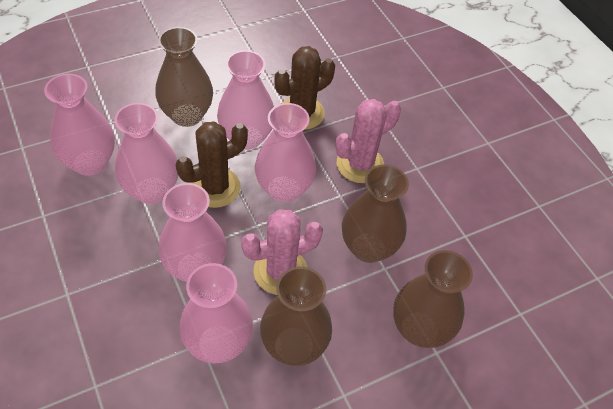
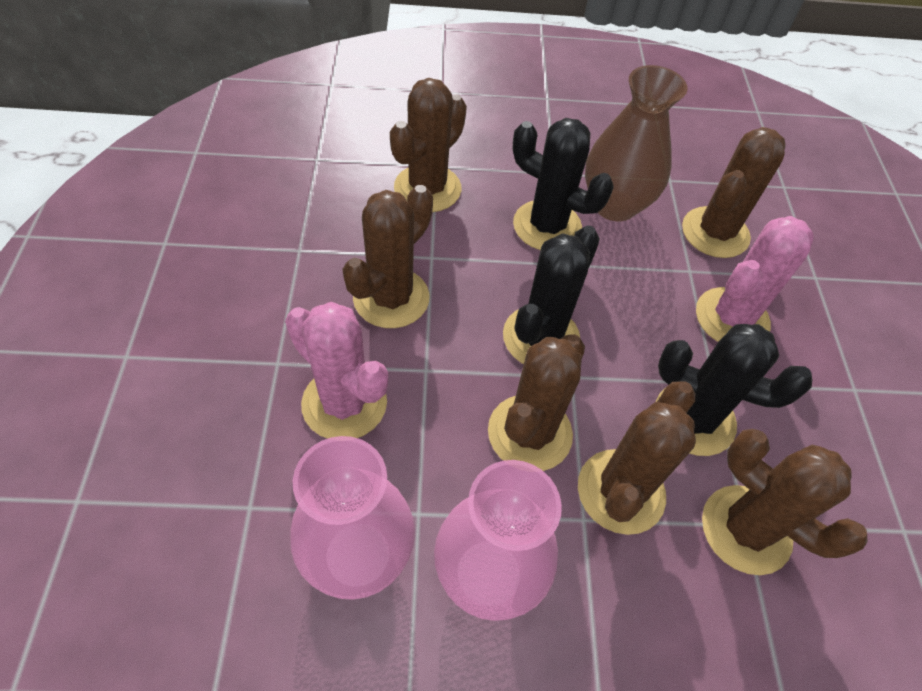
black cactus: 0 -> 3
brown cactus: 2 -> 6
brown vase: 4 -> 1
pink vase: 6 -> 2

